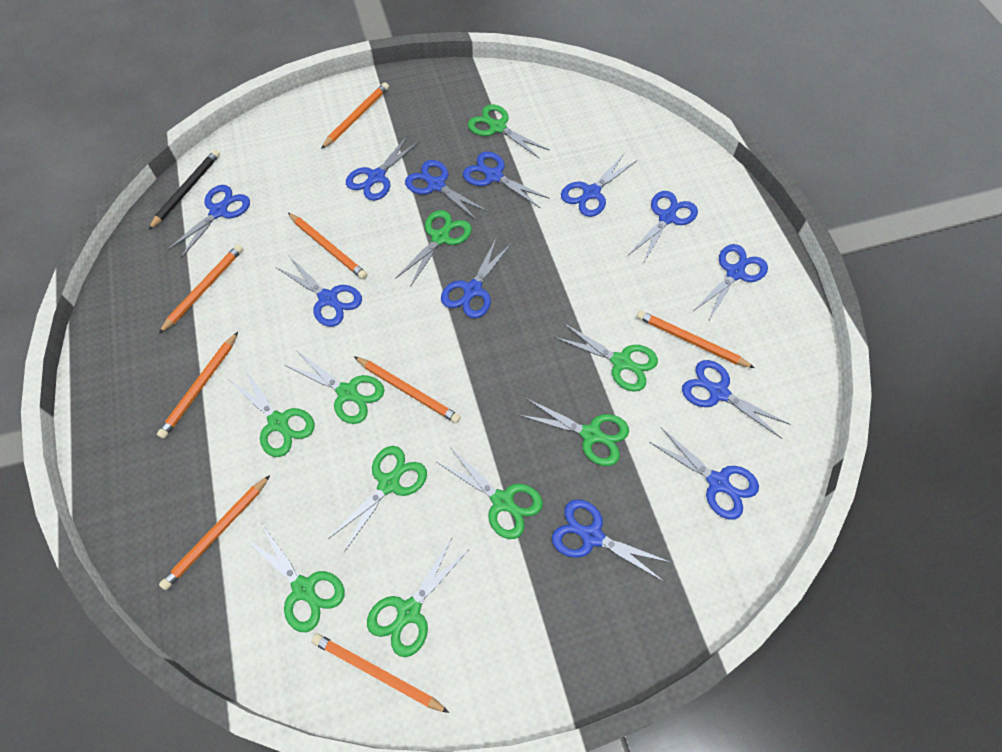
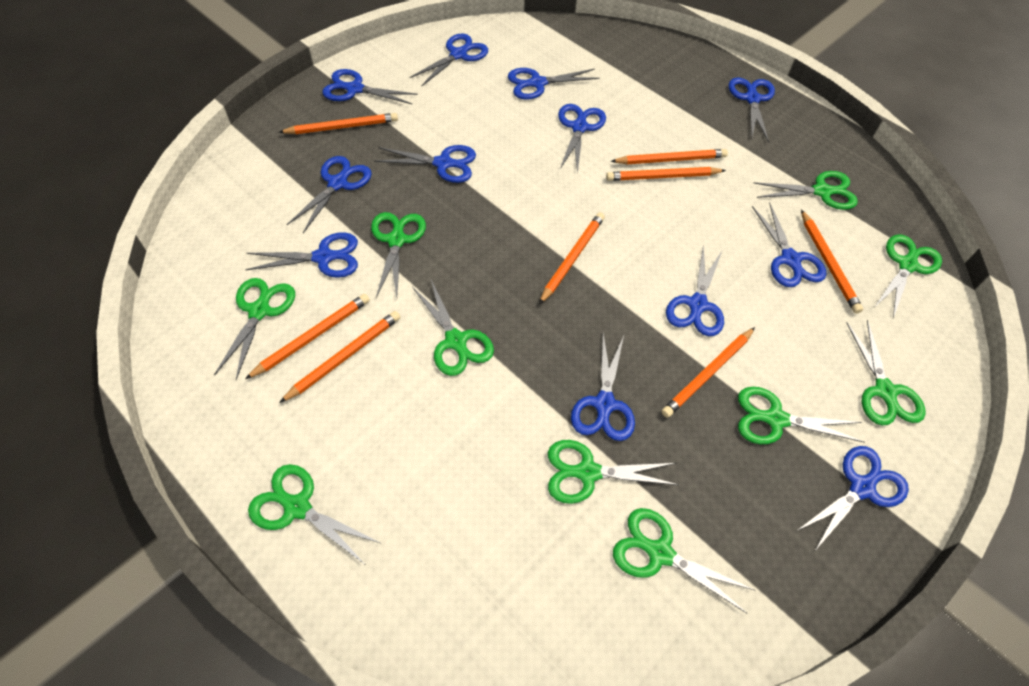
black pencil: 1 -> 0

